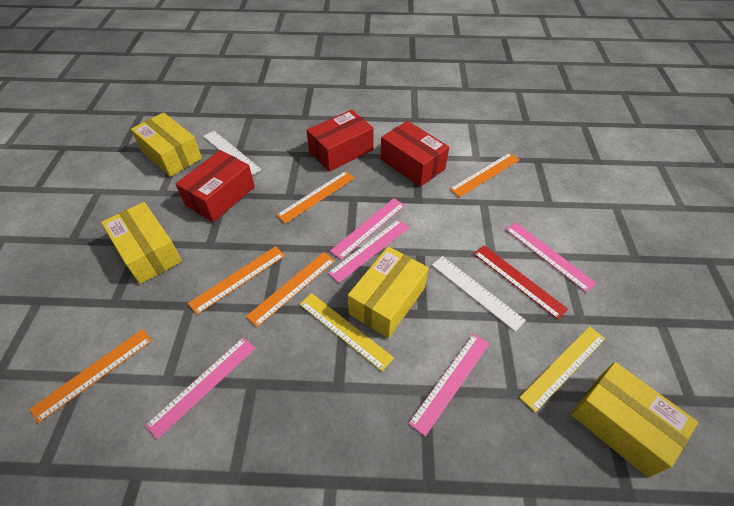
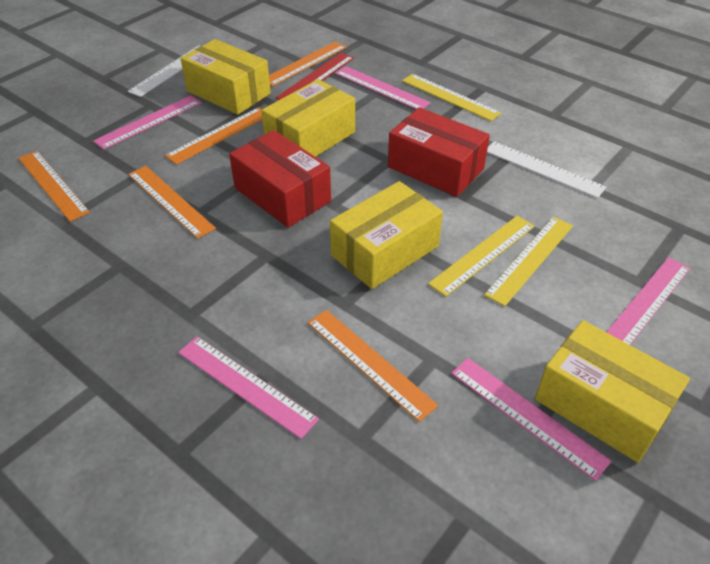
red box: 3 -> 2
yellow ruler: 2 -> 3

